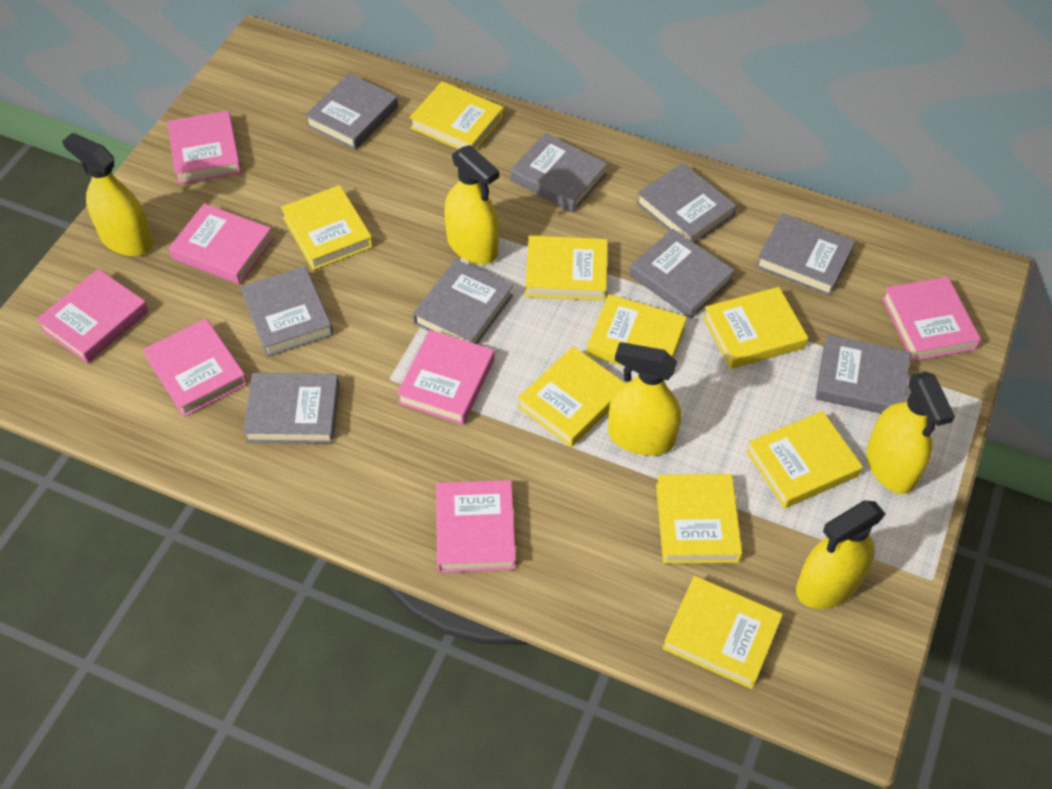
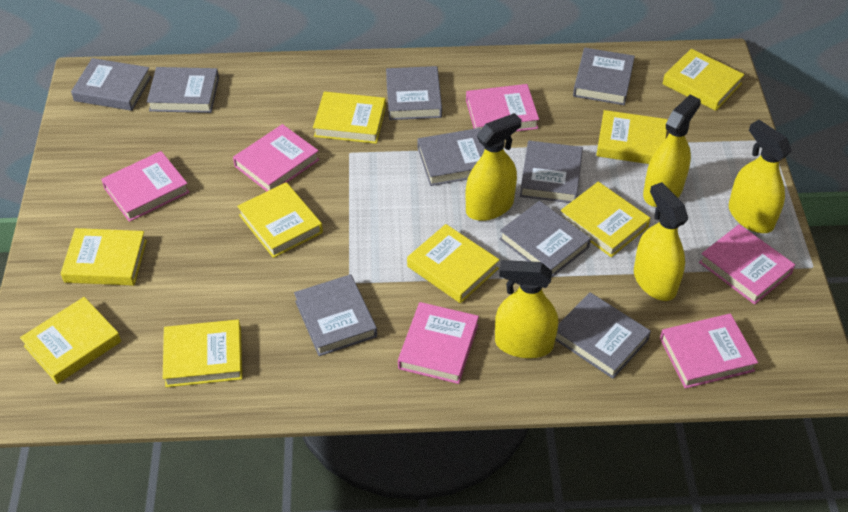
pink book: 7 -> 6

